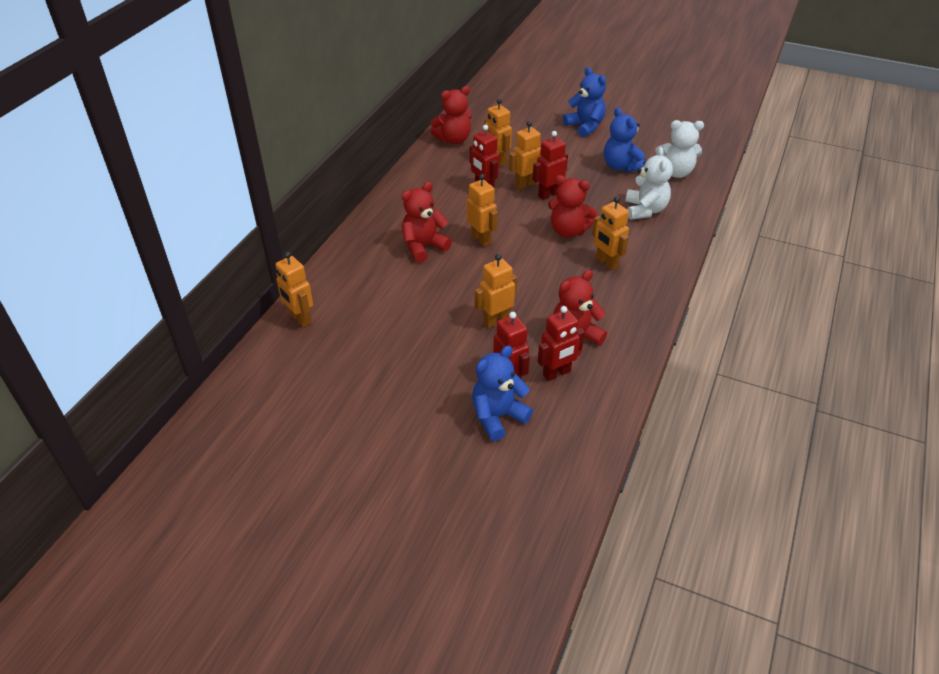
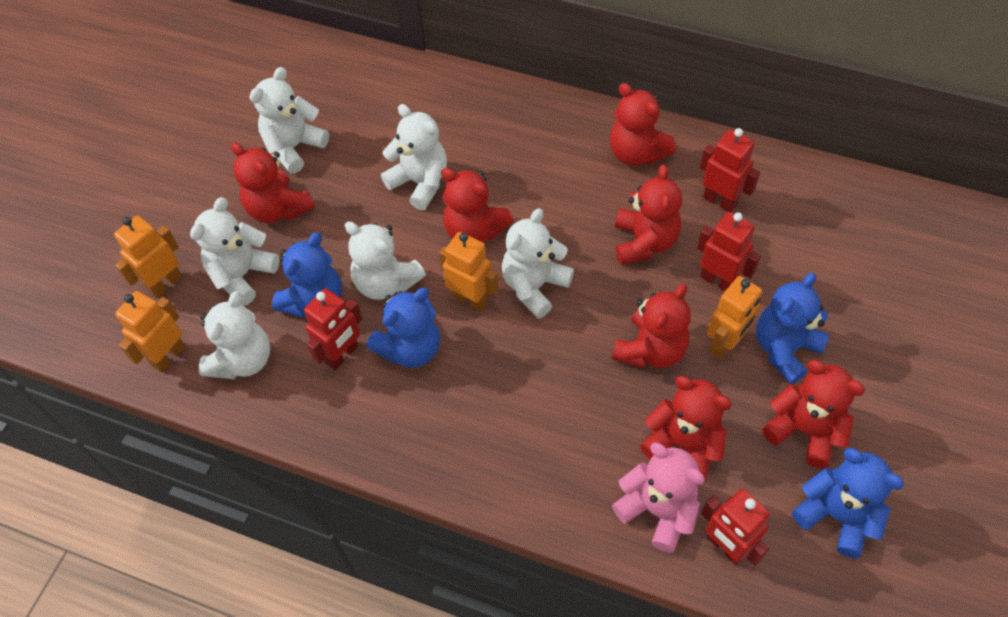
blue teddy bear: 3 -> 4
orange robot: 6 -> 4
pink teddy bear: 0 -> 1
red teddy bear: 4 -> 7
white teddy bear: 2 -> 6

